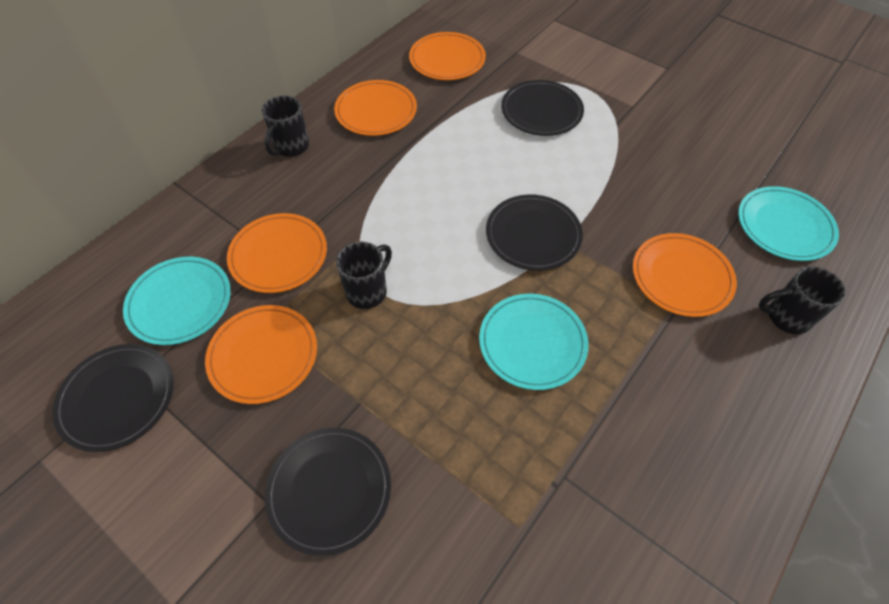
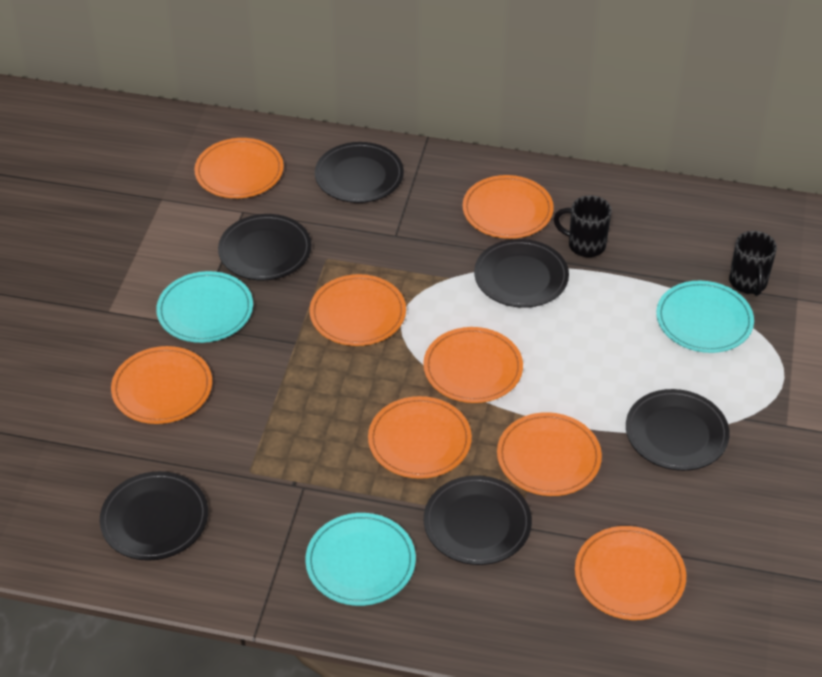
black mug: 3 -> 2
black plate: 4 -> 6
orange plate: 5 -> 8

